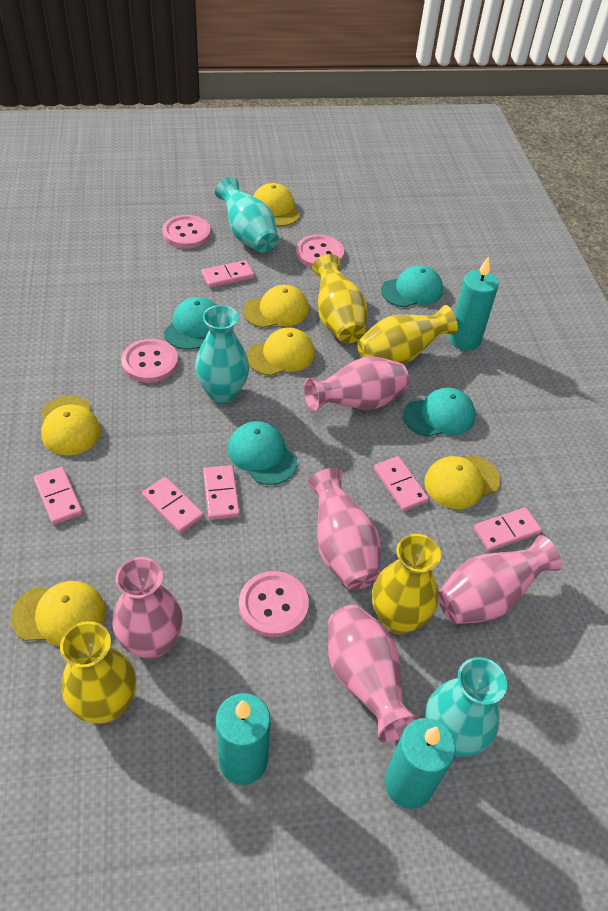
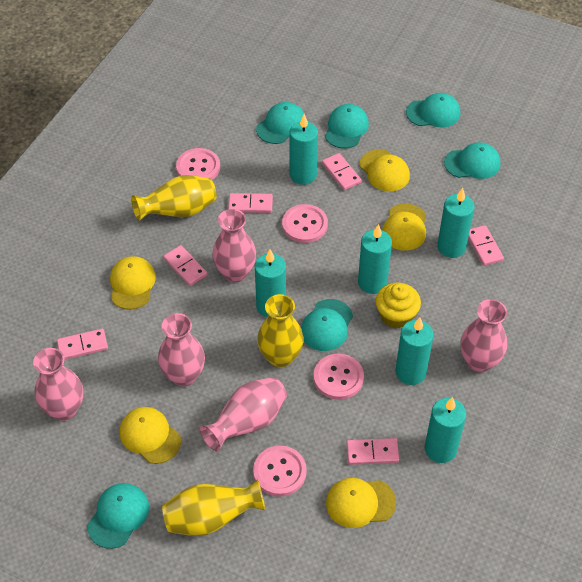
turquoise candle: 3 -> 6
turquoise cap: 4 -> 6
turquoise vase: 3 -> 0
yellow cap: 6 -> 5
yellow cupcake: 0 -> 1
yellow vase: 4 -> 3

